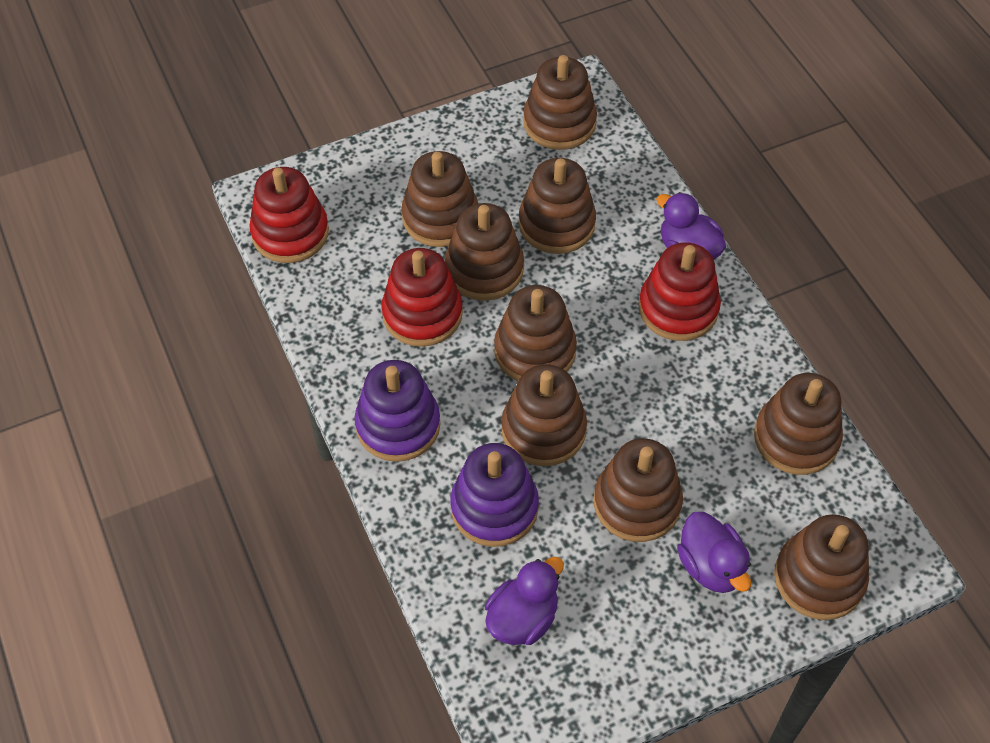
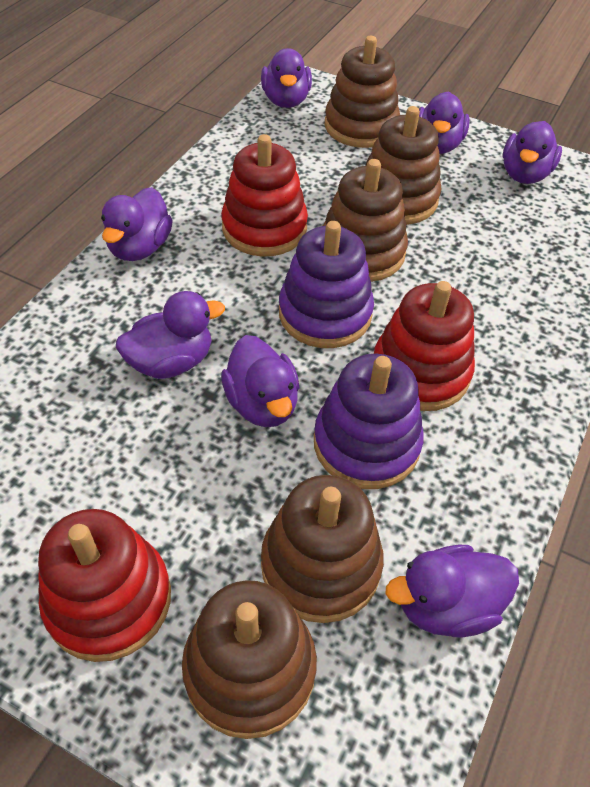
brown stacking toy: 9 -> 5
purple duck: 3 -> 7

